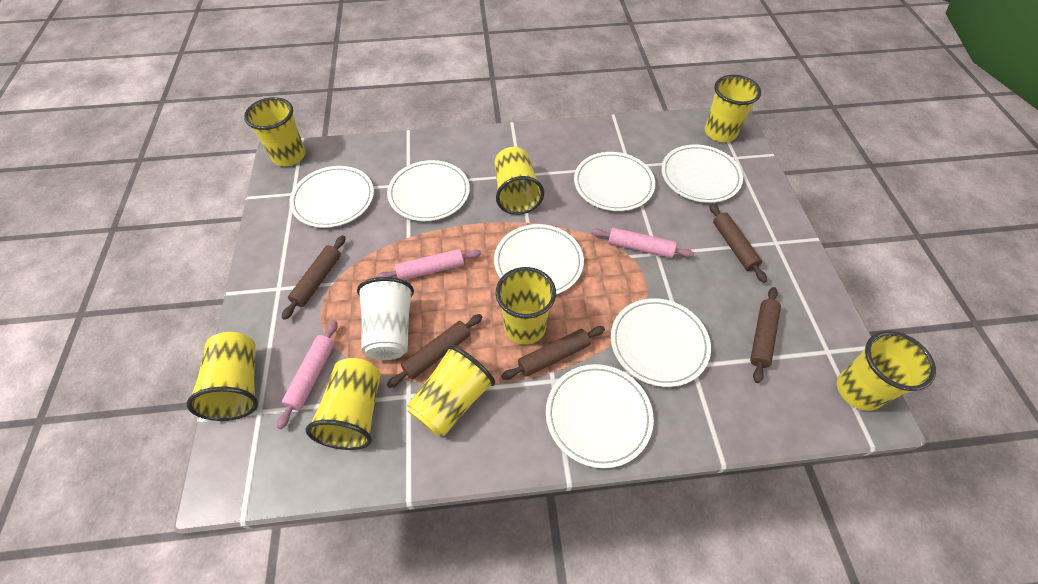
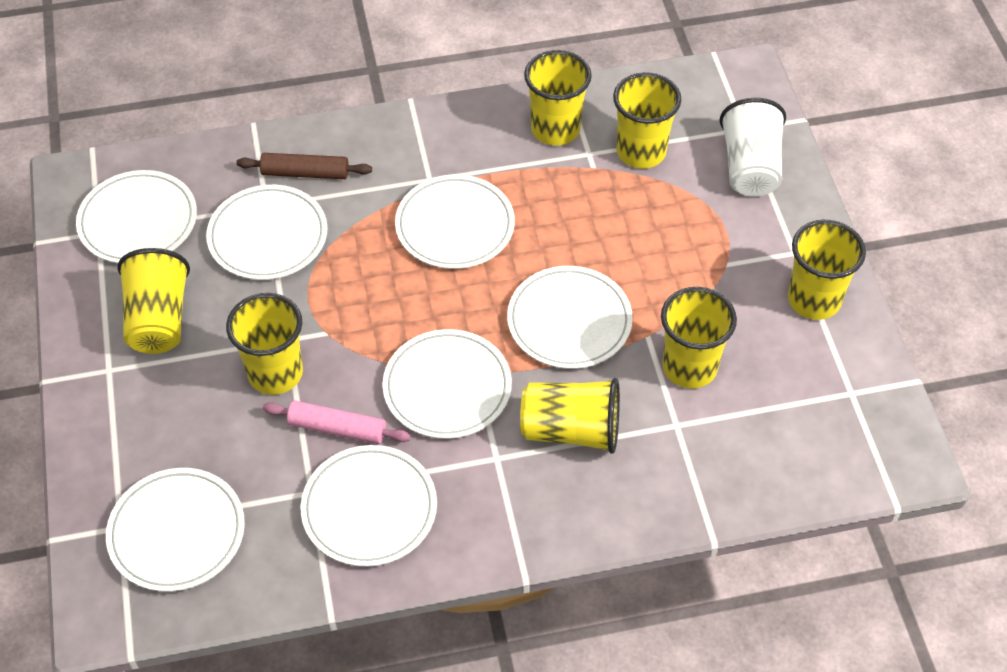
brown rolling pin: 5 -> 1
pink rolling pin: 3 -> 1
yellow cup: 8 -> 7

